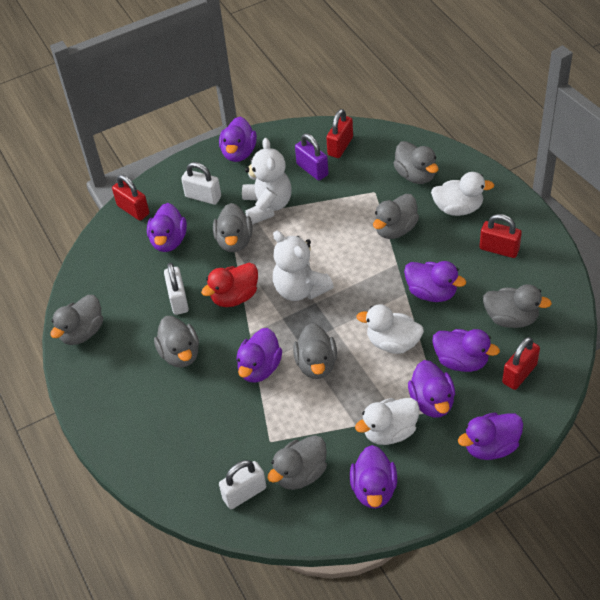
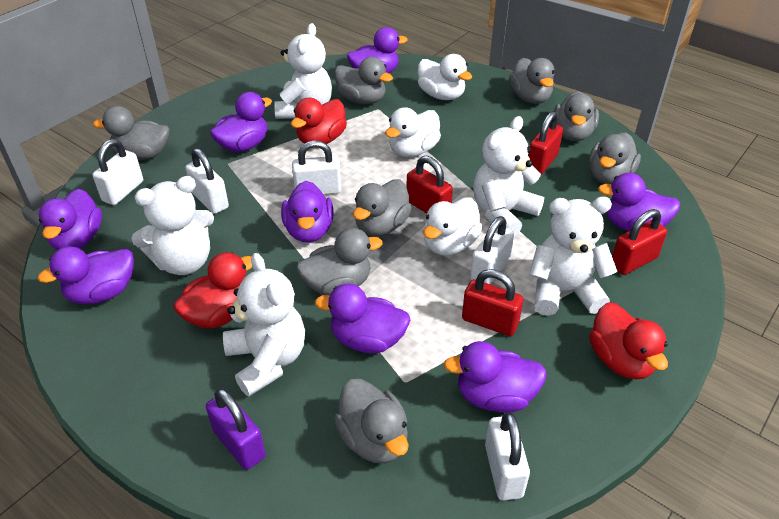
red duck: 1 -> 3
white padlock: 3 -> 5
white teddy bear: 2 -> 5

